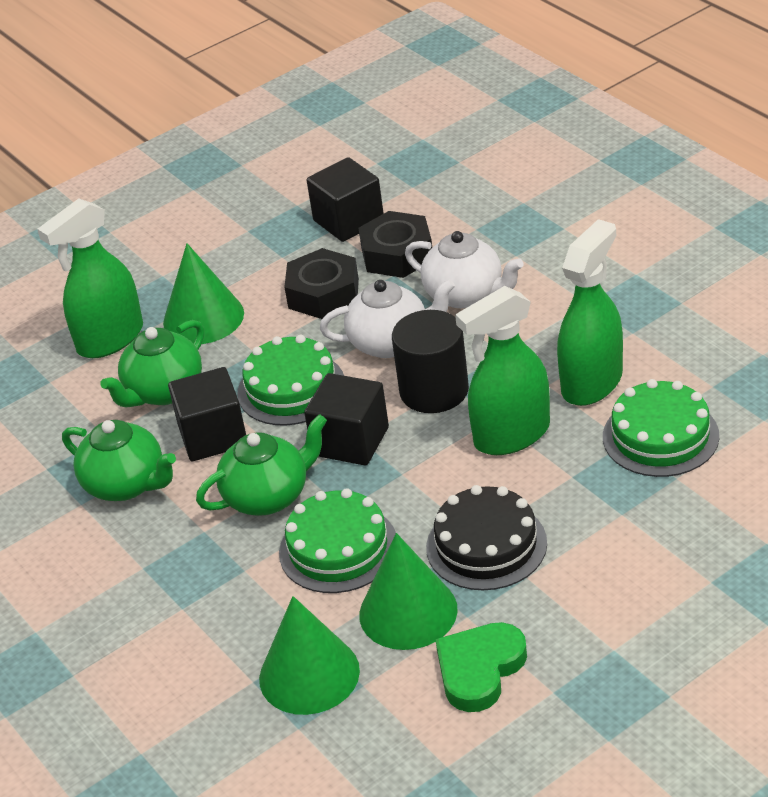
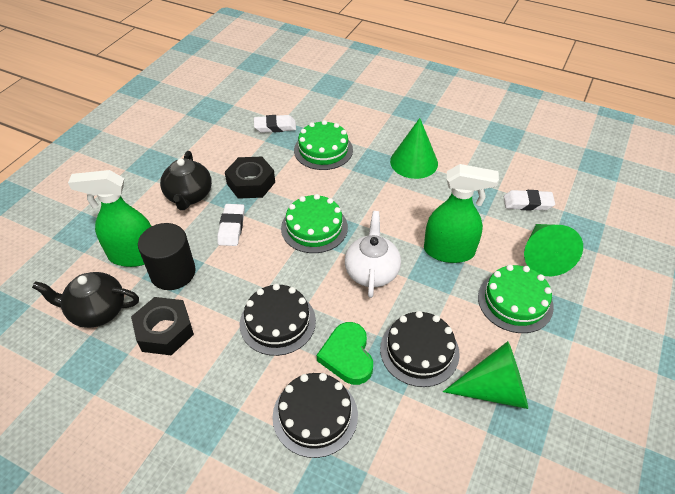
black cake: 1 -> 3
black cube: 3 -> 0
black teapot: 0 -> 2
green spray bottle: 3 -> 2
green teapot: 3 -> 0
white eraser: 0 -> 3
white teapot: 2 -> 1

